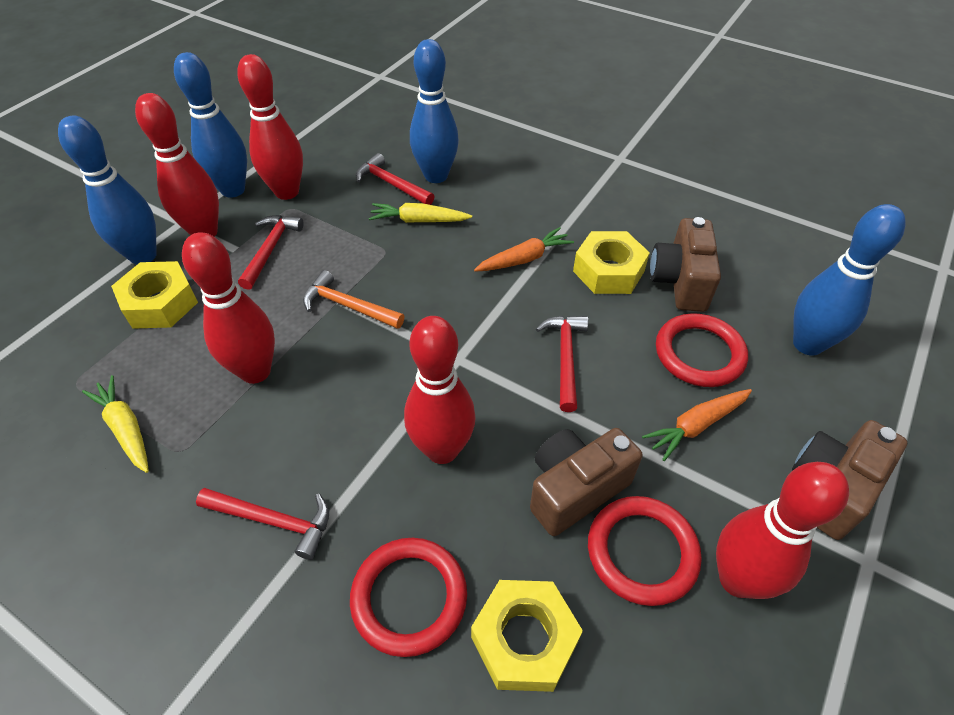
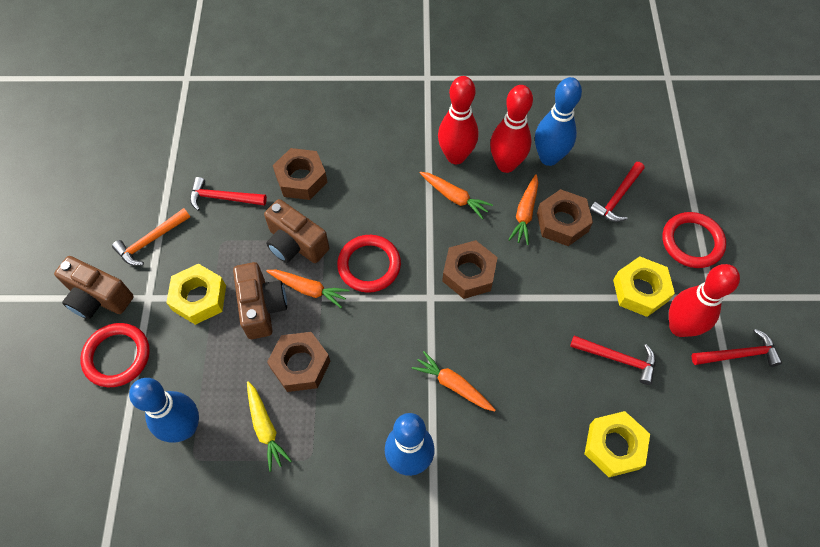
blue bowling pin: 4 -> 3
brown nut: 0 -> 4
orange carrot: 2 -> 4
red bowling pin: 5 -> 3
yellow carrot: 2 -> 1

